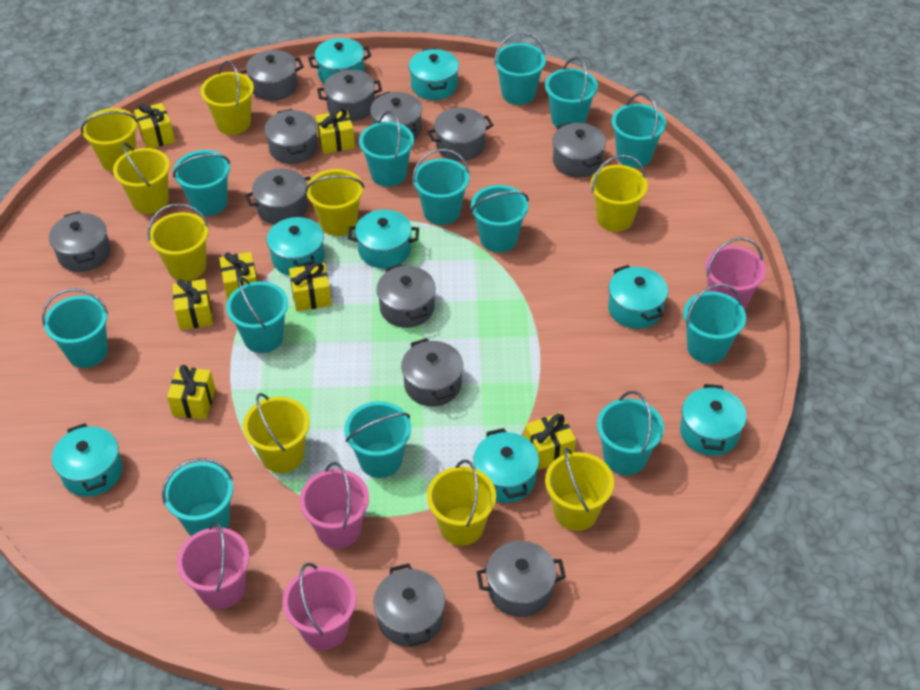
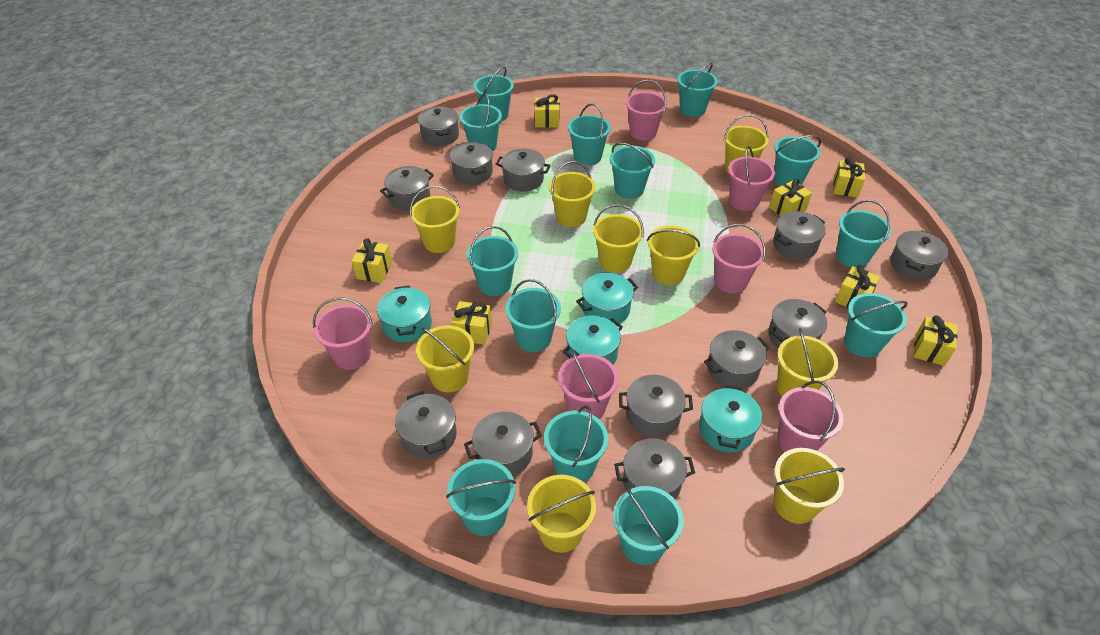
pink bucket: 4 -> 6
turquoise pot: 8 -> 4

